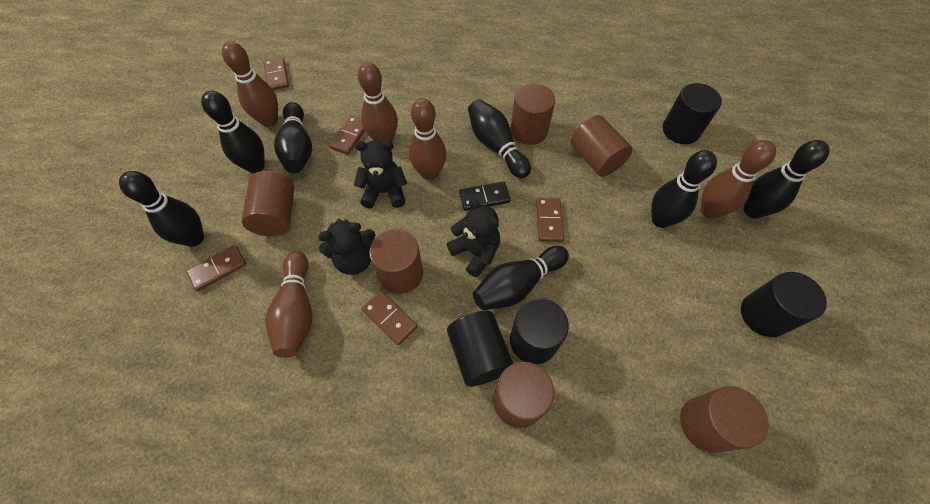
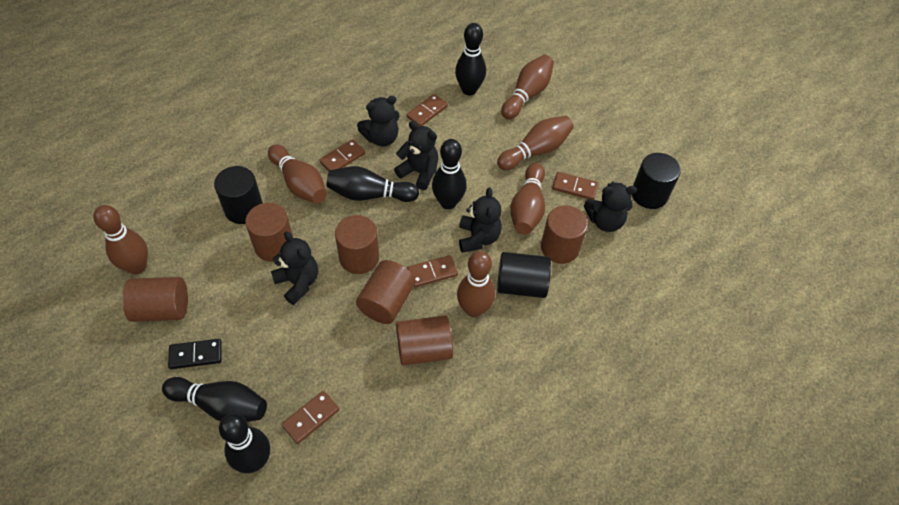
black bowling pin: 7 -> 5
black cylinder: 4 -> 3
black teddy bear: 3 -> 5
brown bowling pin: 5 -> 6

